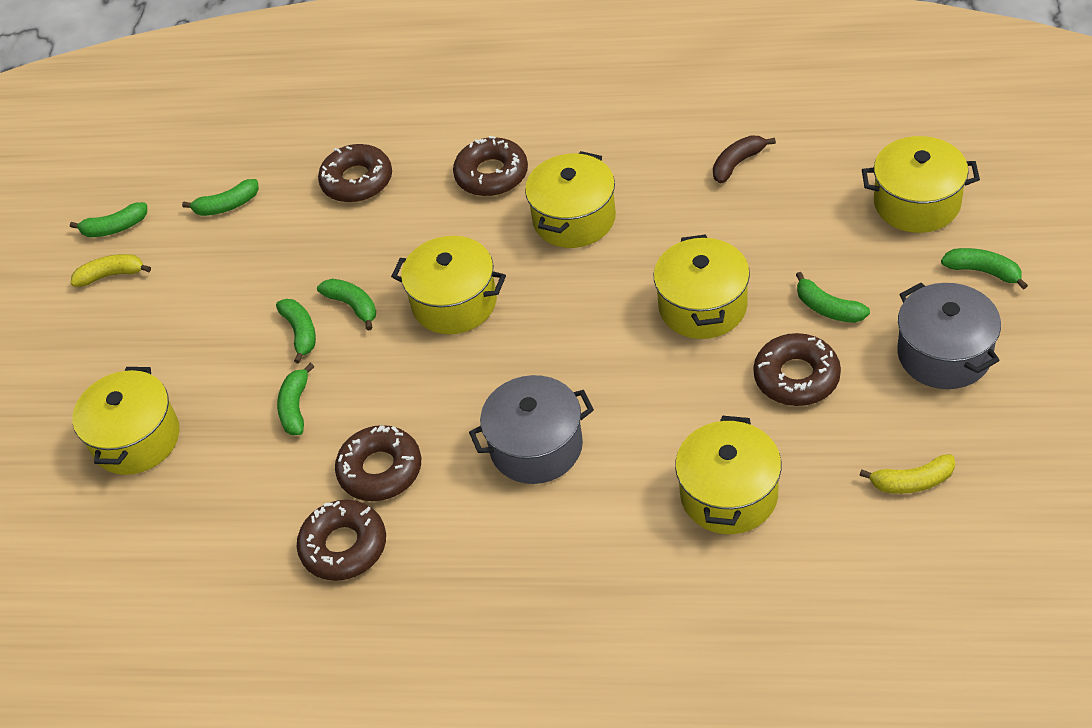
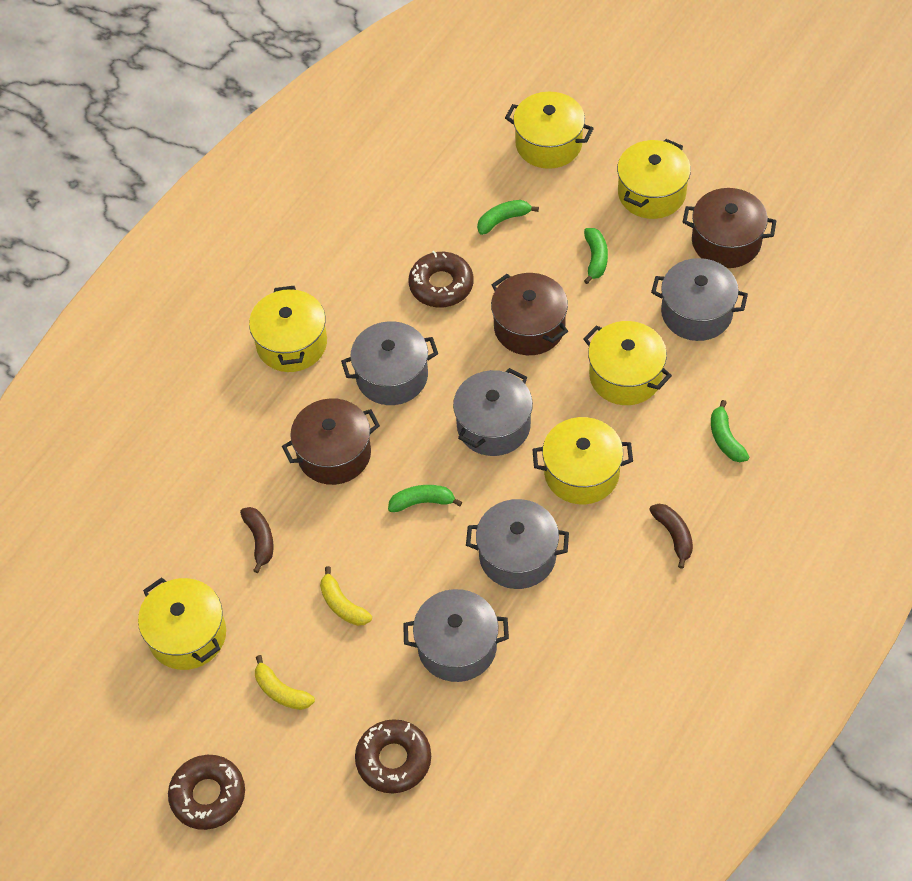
brown banana: 1 -> 2
brown donut: 5 -> 3
brown pot: 0 -> 3
green banana: 7 -> 4
grey pot: 2 -> 5

